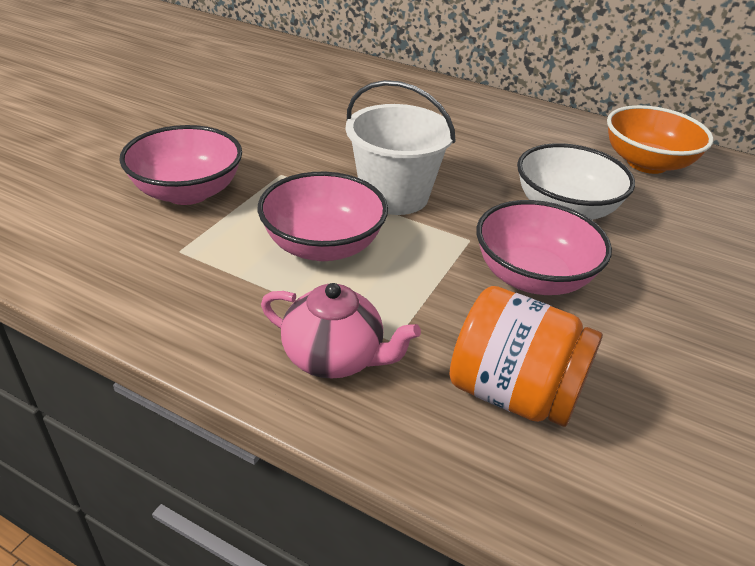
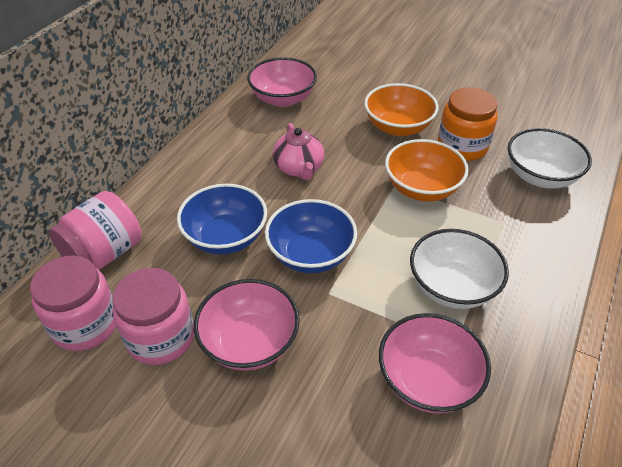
blue bowl: 0 -> 2
orange bowl: 1 -> 2
pink jar: 0 -> 3
white bowl: 1 -> 2
white bucket: 1 -> 0

